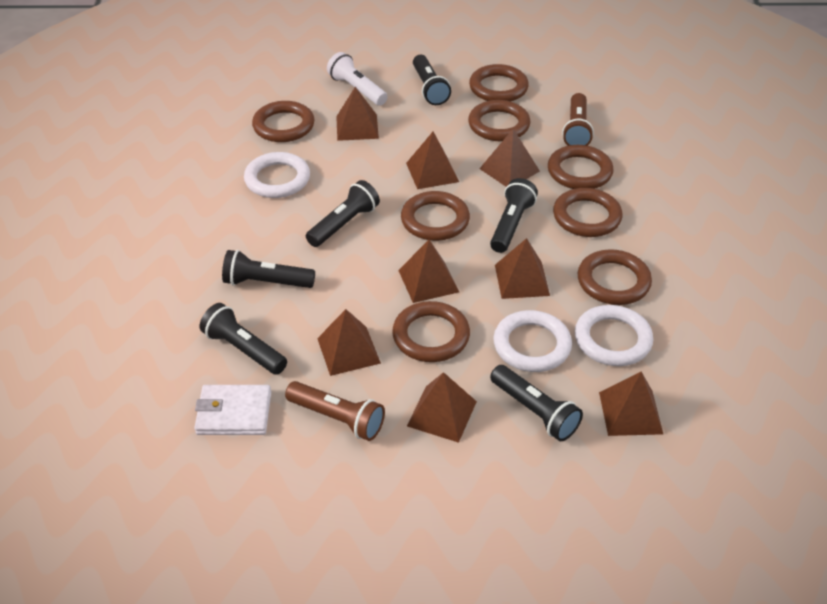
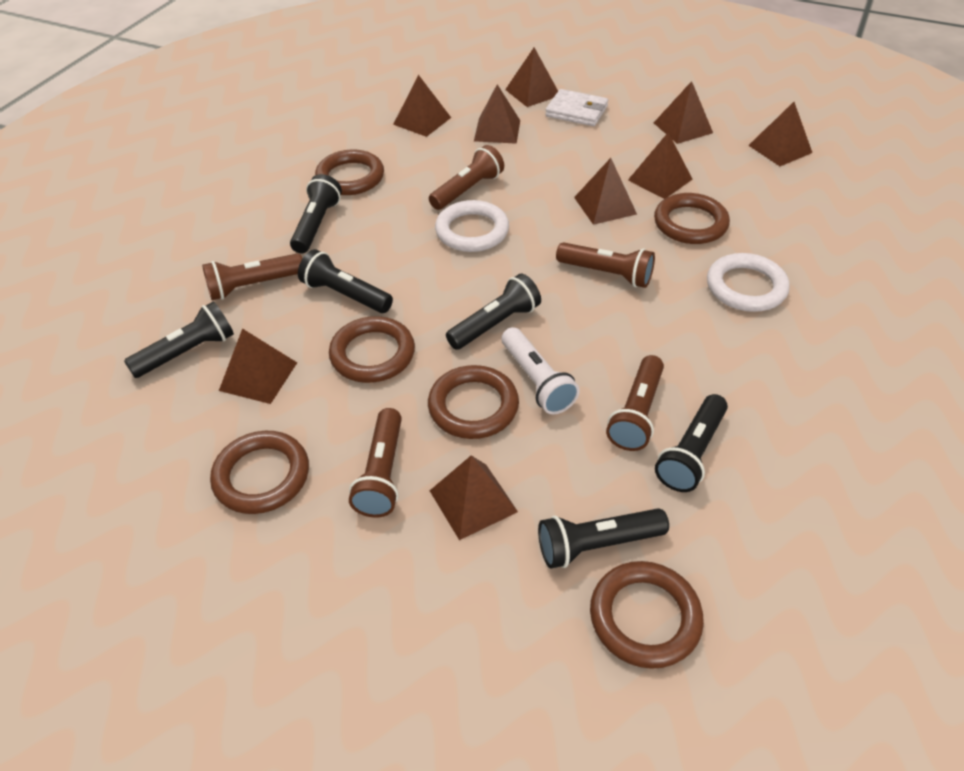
brown flashlight: 2 -> 5
brown pyramid: 8 -> 9
brown ring: 8 -> 6
white ring: 3 -> 2

